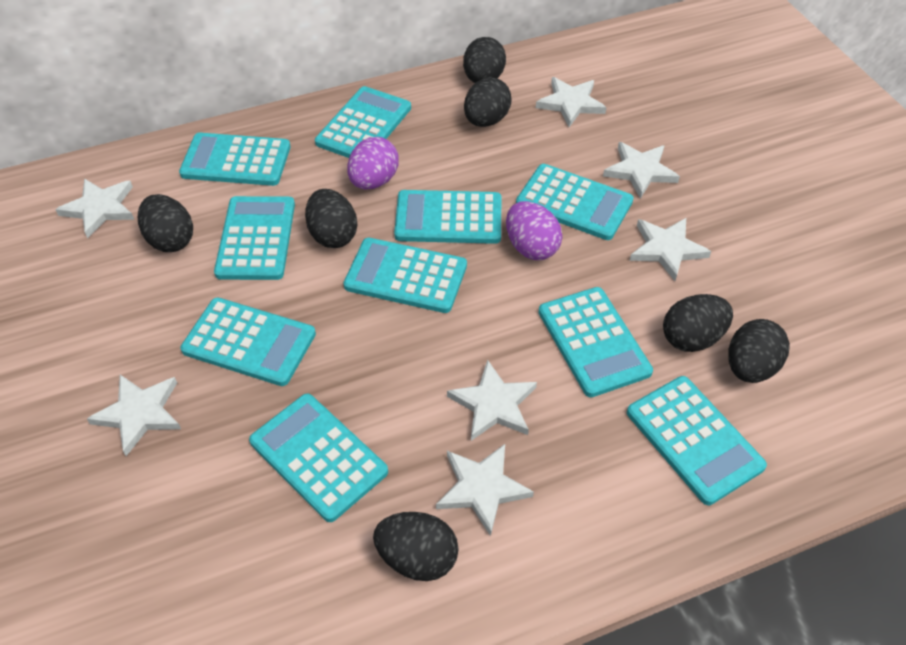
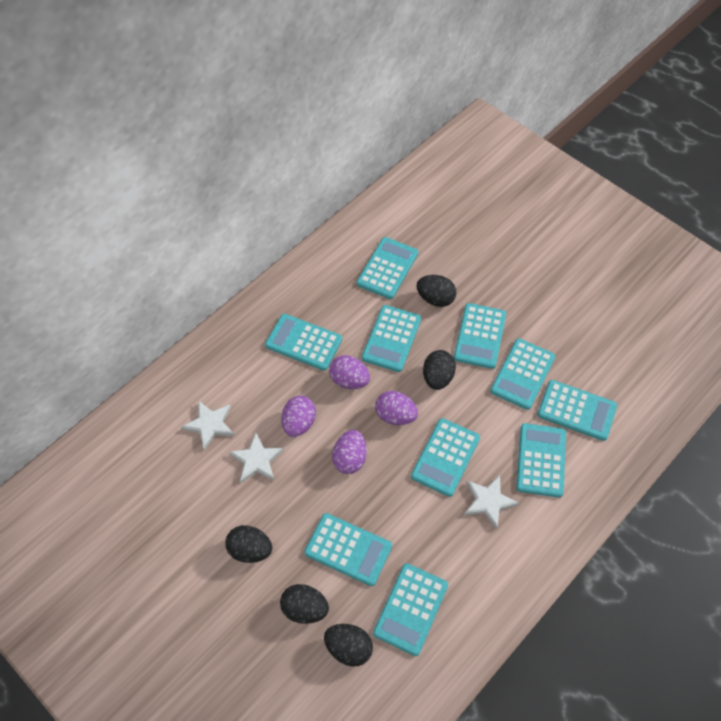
black egg: 7 -> 5
purple egg: 2 -> 4
white star: 7 -> 3

